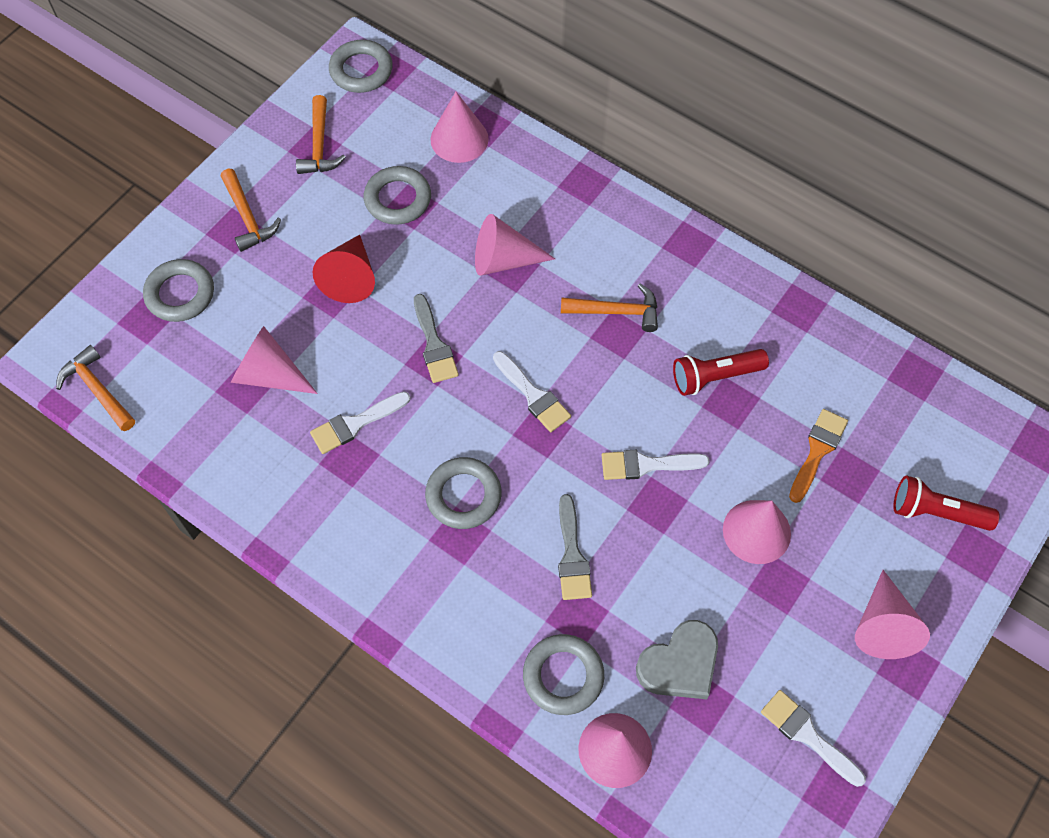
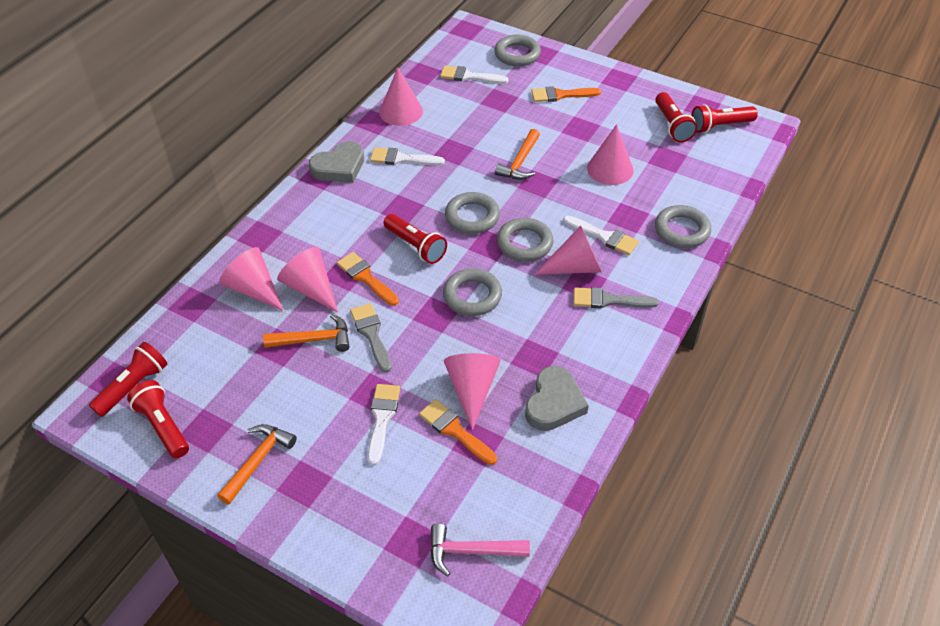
grey heart: 1 -> 2
orange brush: 1 -> 3
orange hammer: 4 -> 3
pink hammer: 0 -> 1
red cone: 1 -> 0
red flashlight: 2 -> 5

